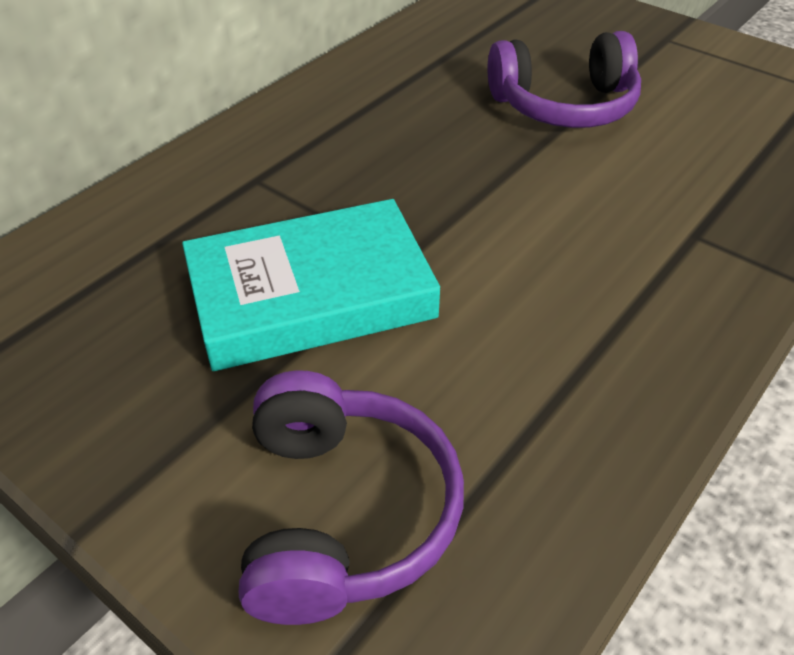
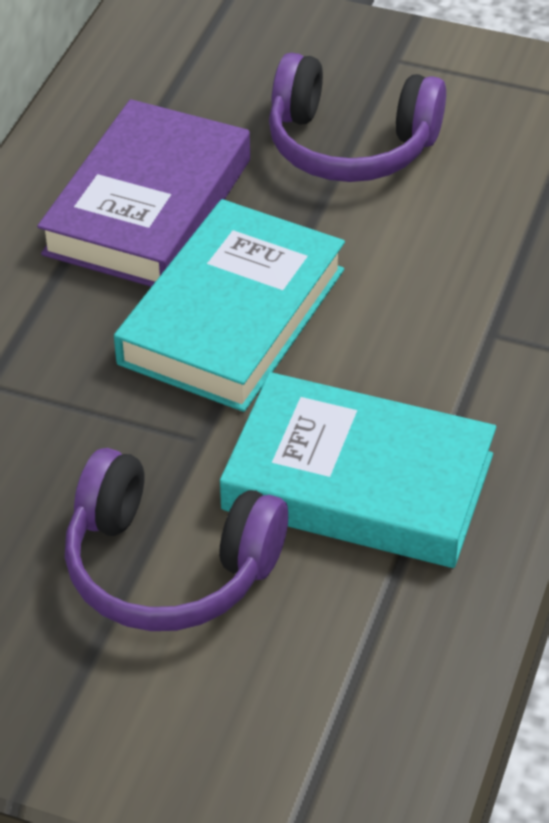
purple book: 0 -> 1
turquoise book: 1 -> 2

